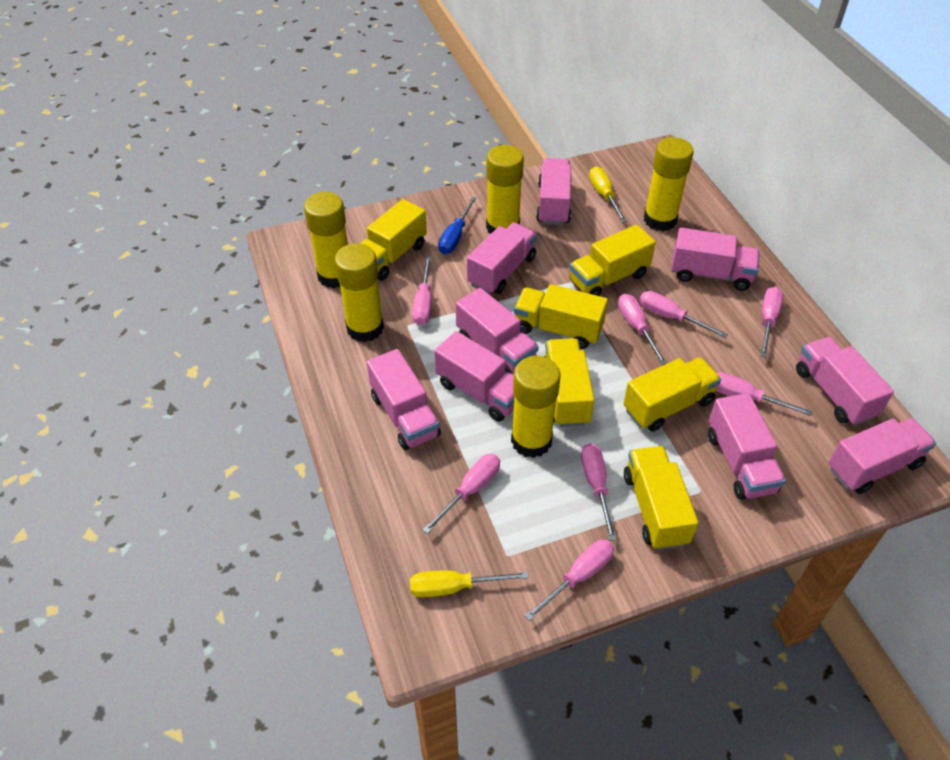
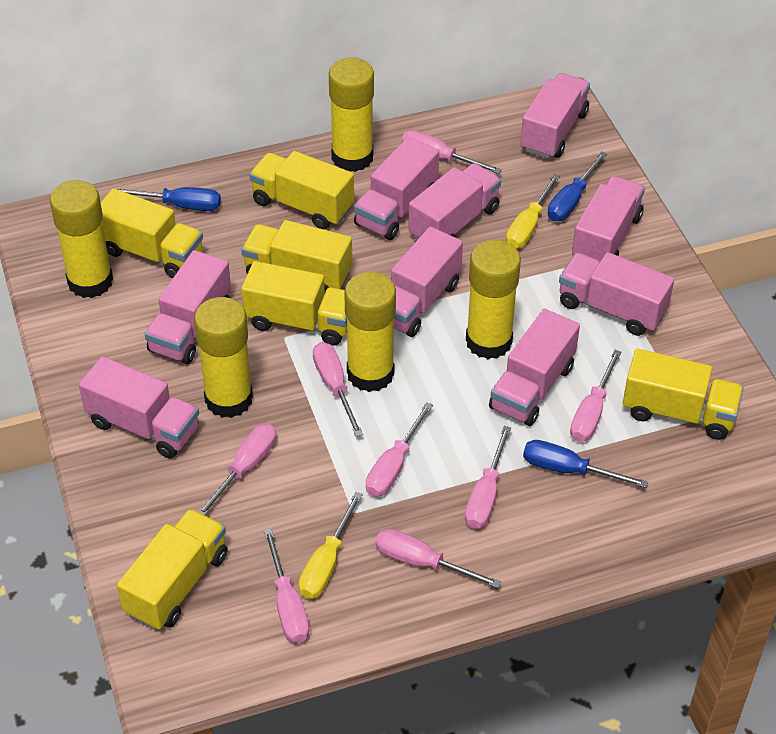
blue screwdriver: 1 -> 3

